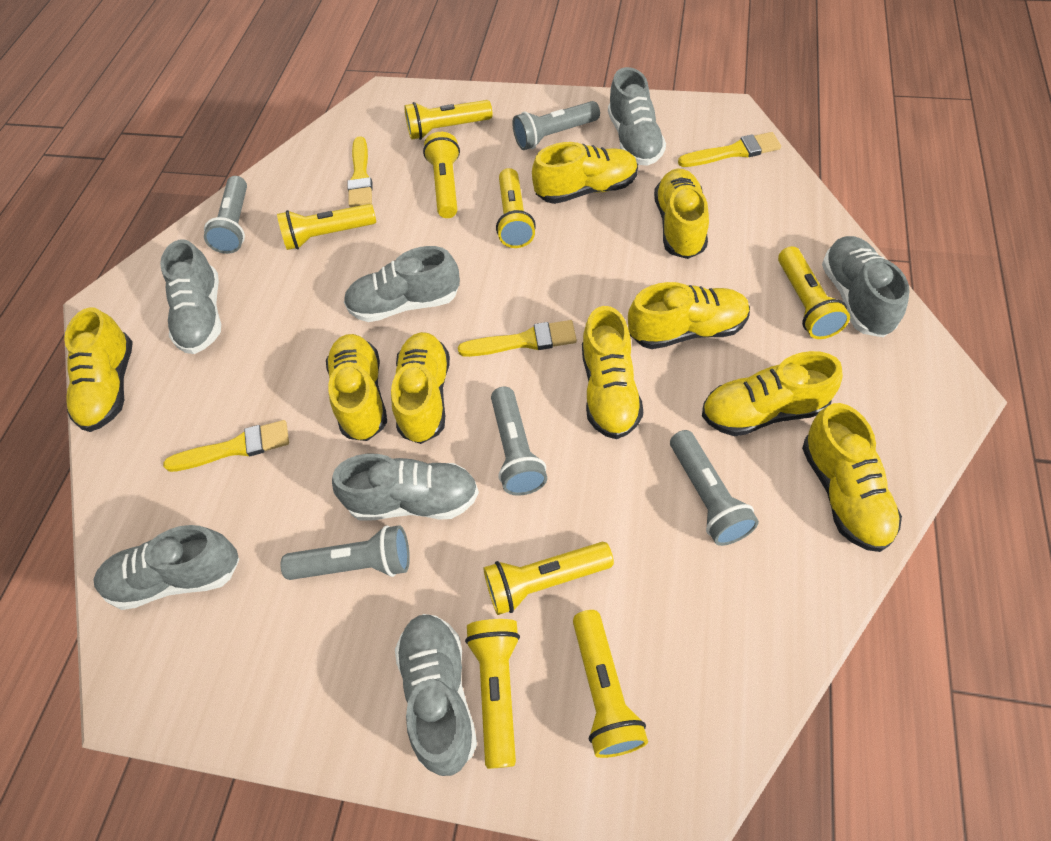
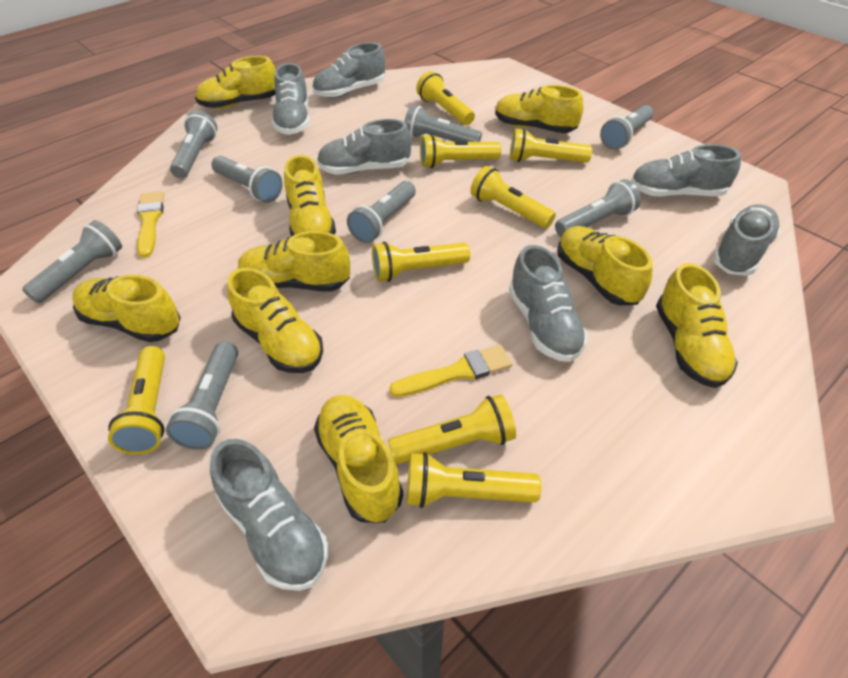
grey flashlight: 5 -> 8
yellow brush: 4 -> 2

